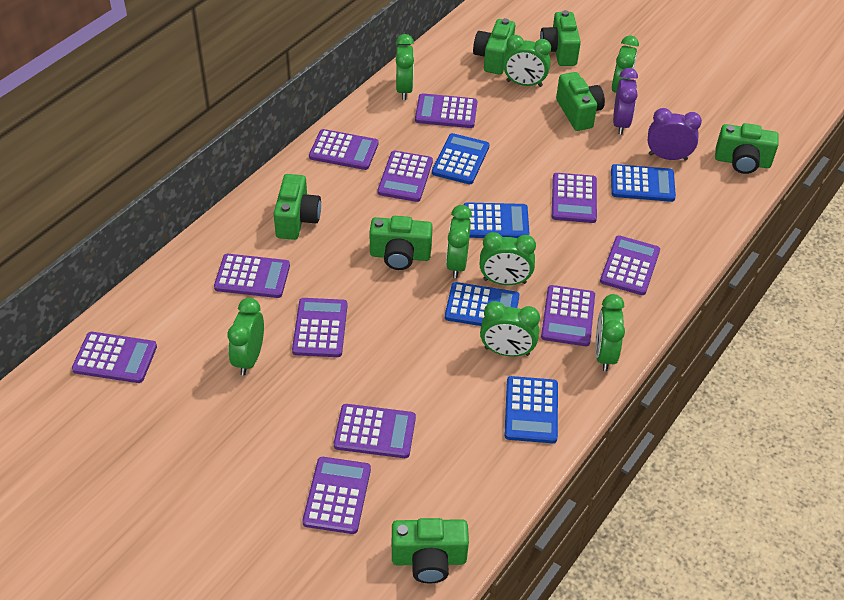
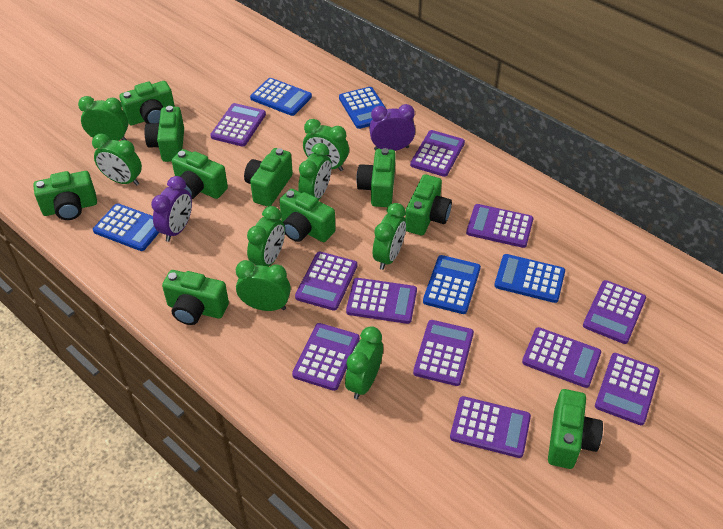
green camera: 7 -> 10

